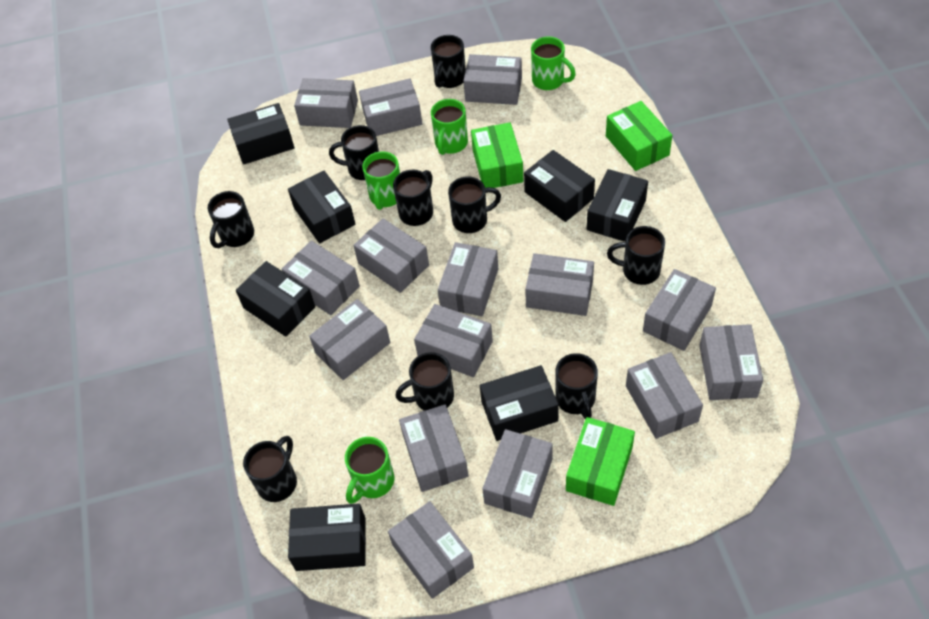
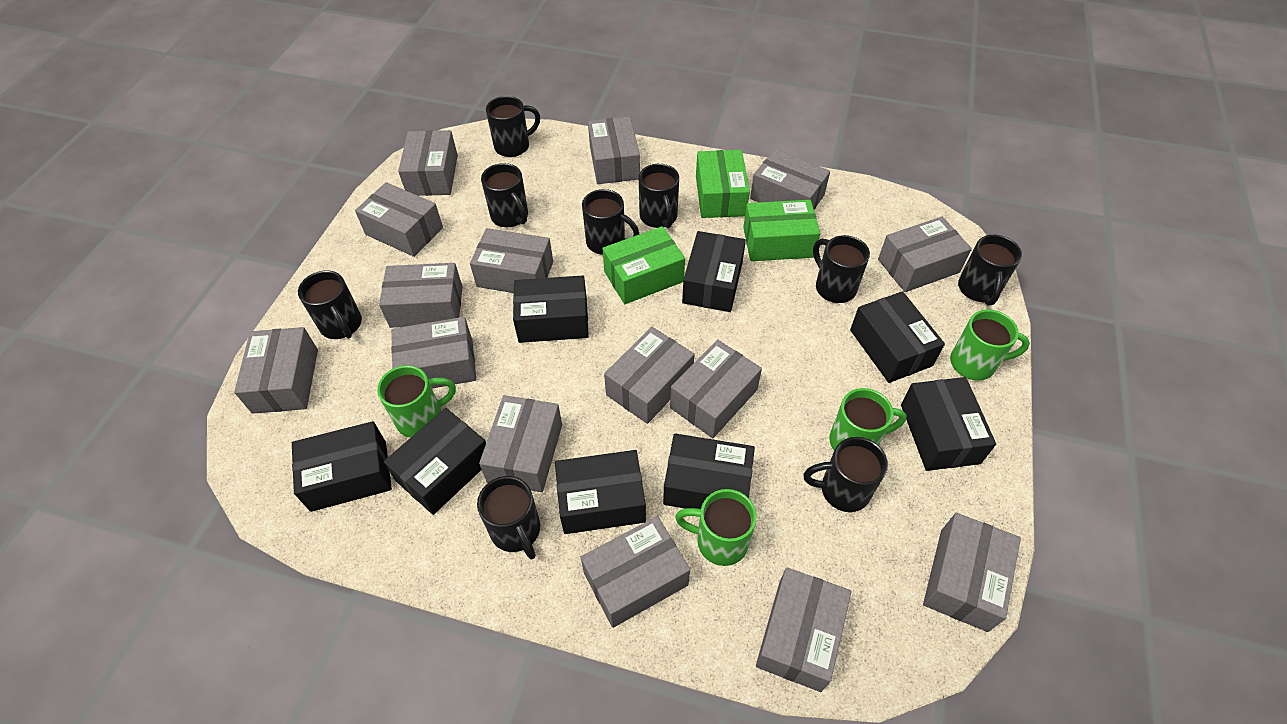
black box: 7 -> 8

